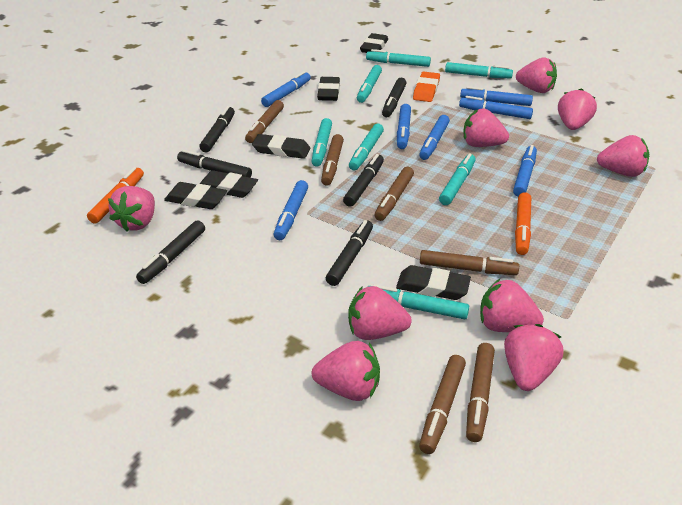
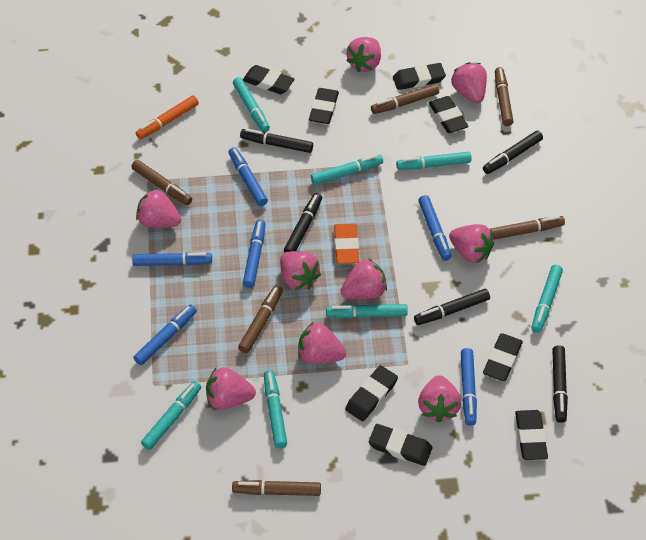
black eraser: 6 -> 8
black marker: 6 -> 5
blue marker: 7 -> 6
orange marker: 2 -> 1

